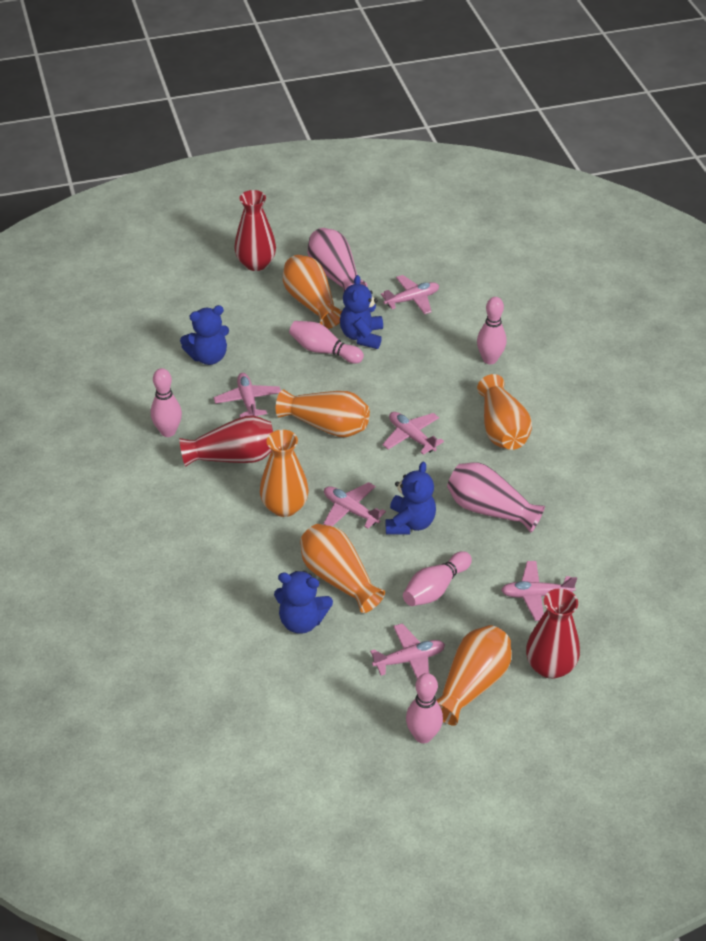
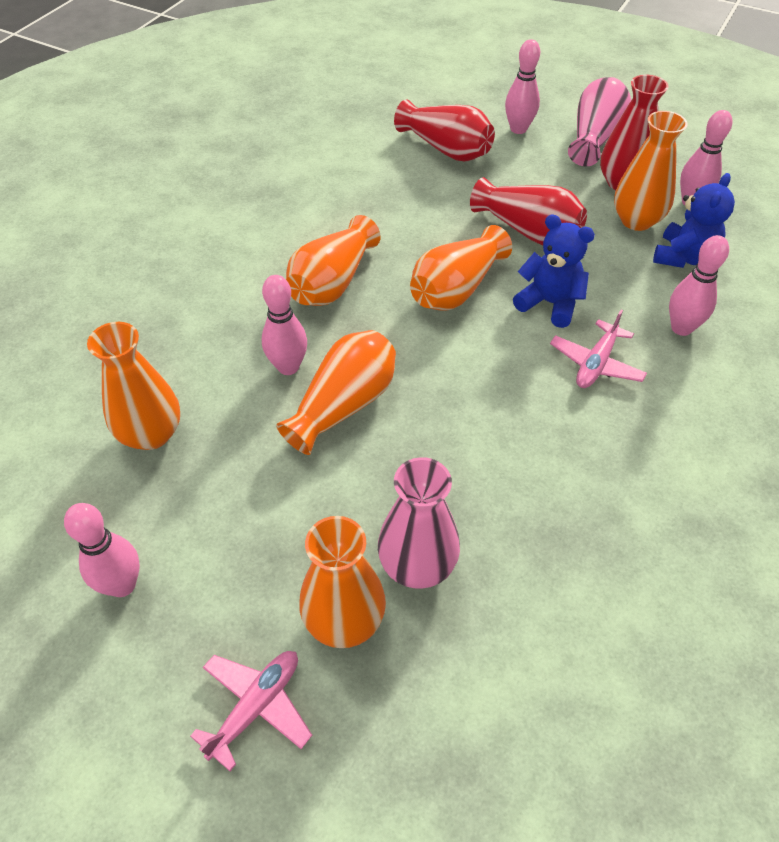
blue teddy bear: 4 -> 2
pink plane: 6 -> 2

